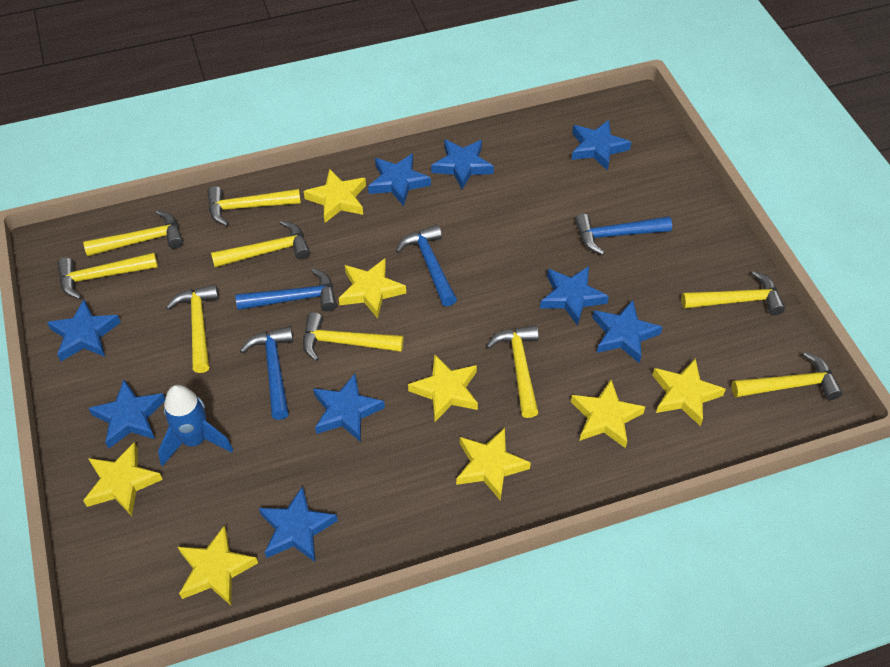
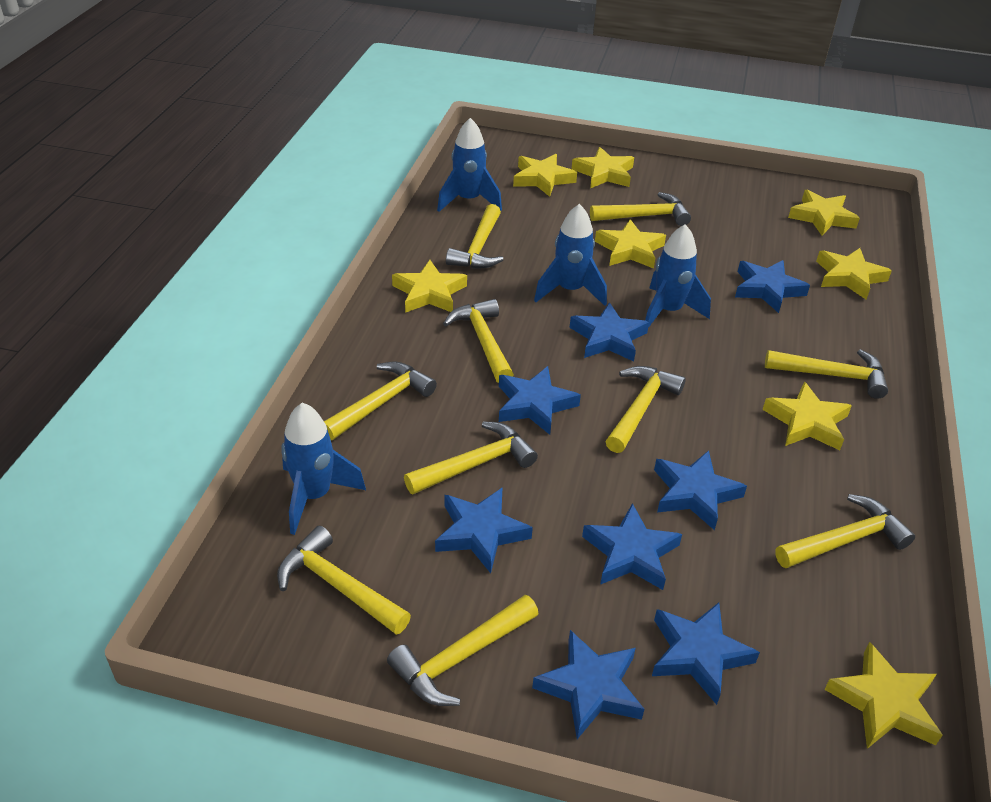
blue hammer: 4 -> 0
blue rocket: 1 -> 4
blue star: 9 -> 8
yellow hammer: 9 -> 10

